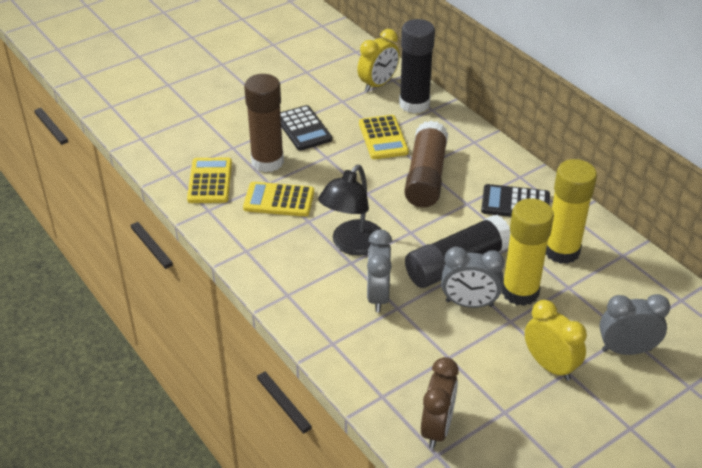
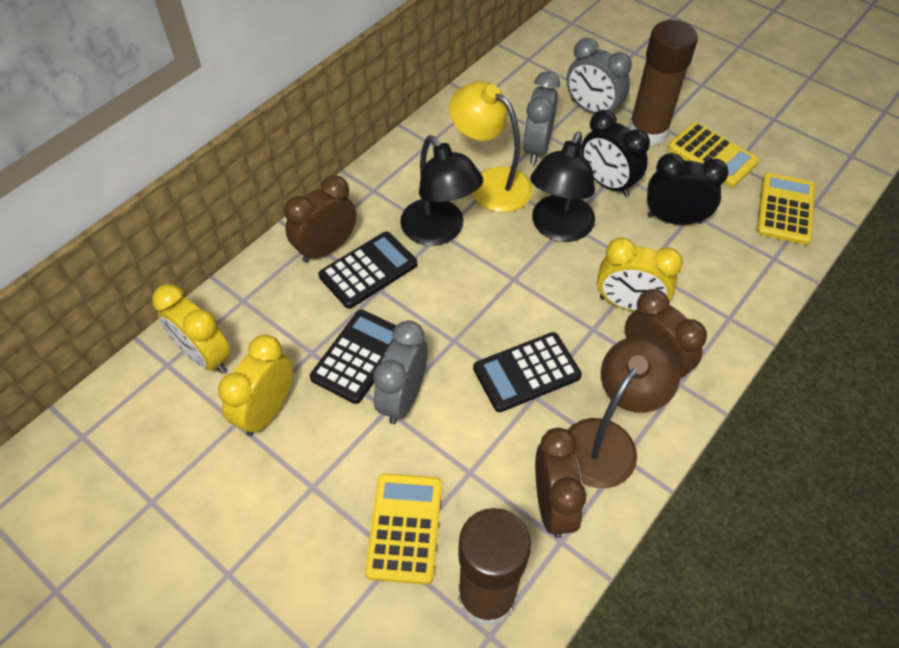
black calculator: 2 -> 3
black clock: 0 -> 2
black glue stick: 2 -> 0
black lamp: 1 -> 2
brown clock: 1 -> 3
brown lamp: 0 -> 1
yellow clock: 2 -> 3
yellow glue stick: 2 -> 0
yellow lamp: 0 -> 1

